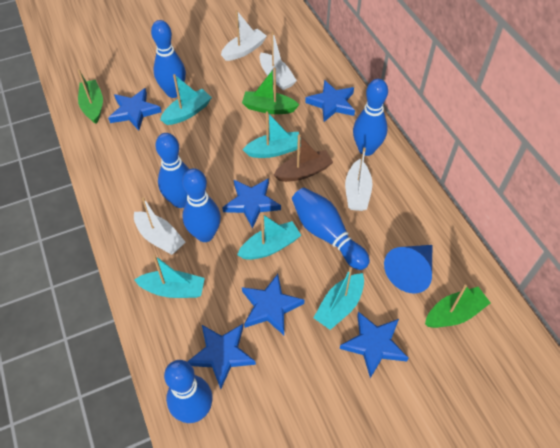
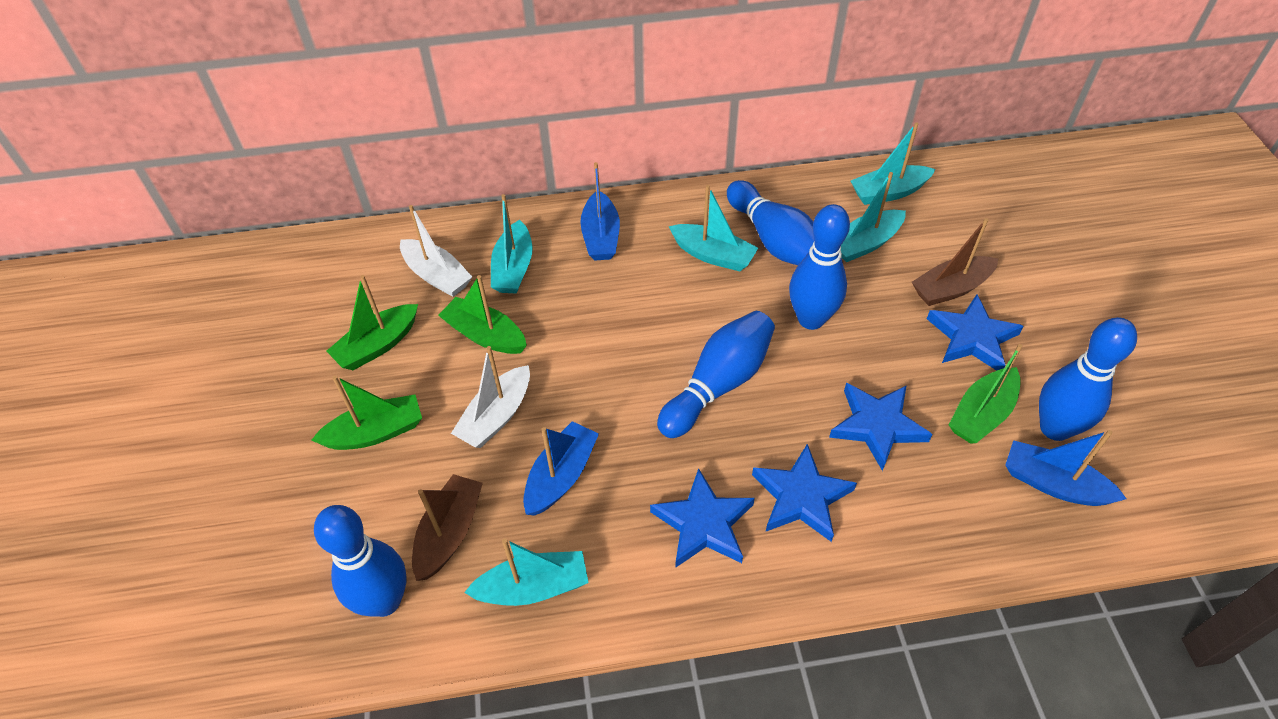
blue boat: 0 -> 3
blue bowling pin: 6 -> 5
blue cone: 1 -> 0
blue star: 6 -> 4
brown boat: 1 -> 2
green boat: 3 -> 4
white boat: 4 -> 2

